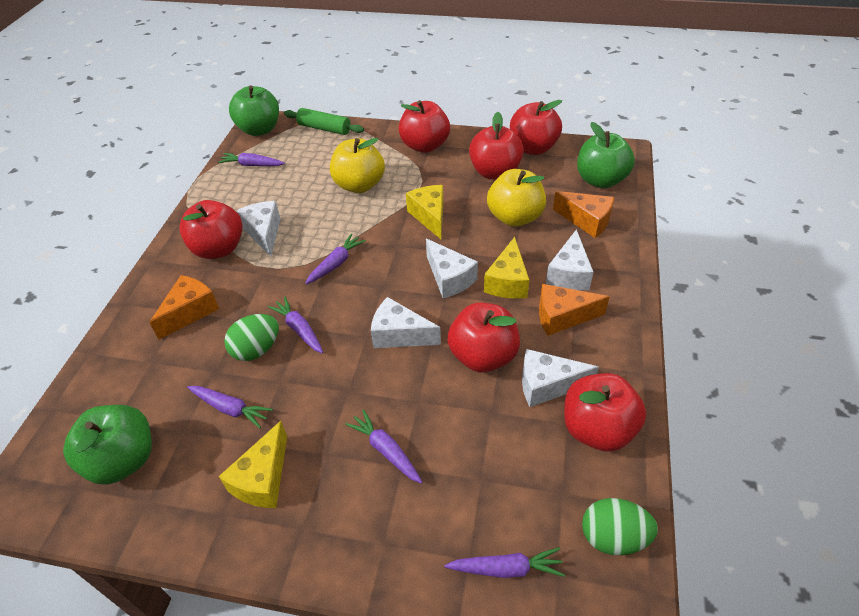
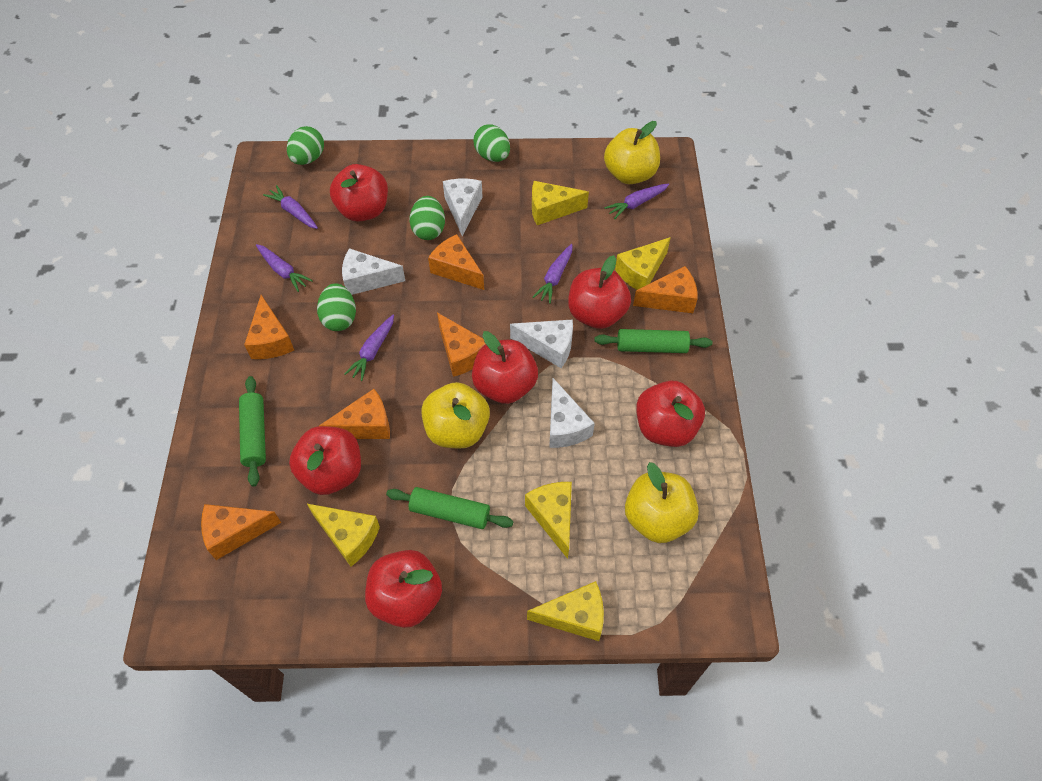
green apple: 3 -> 0
green egg: 2 -> 4
green rolling pin: 1 -> 3
orange cheese: 3 -> 6
purple carrot: 6 -> 5
white cheese: 5 -> 4
yellow apple: 2 -> 3
yellow cheese: 3 -> 5

